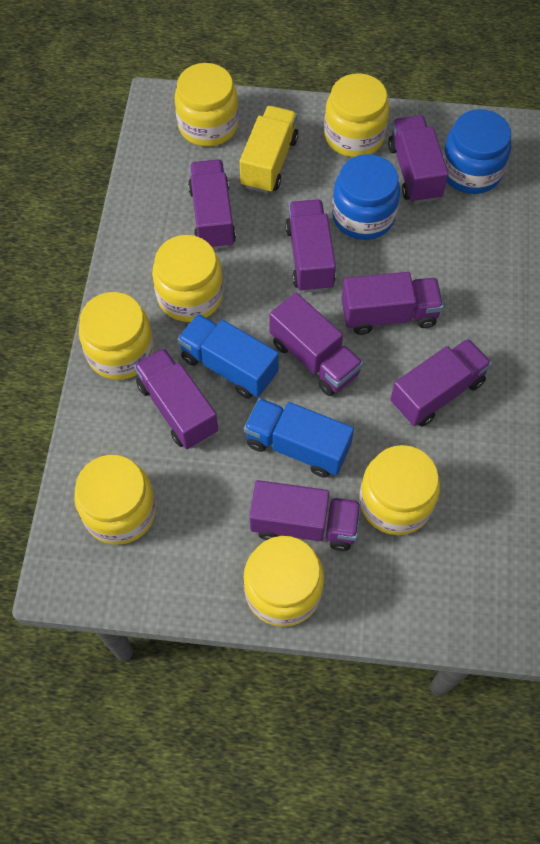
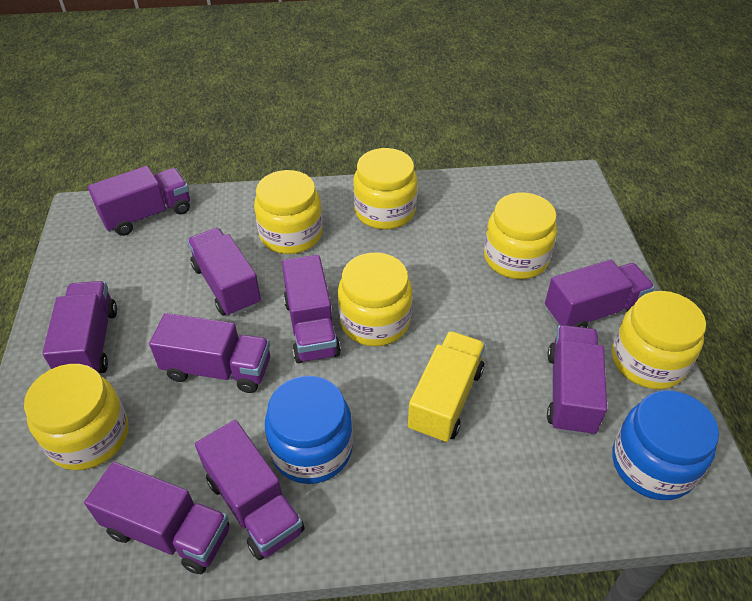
blue truck: 2 -> 0
purple truck: 8 -> 9
yellow jar: 7 -> 6

